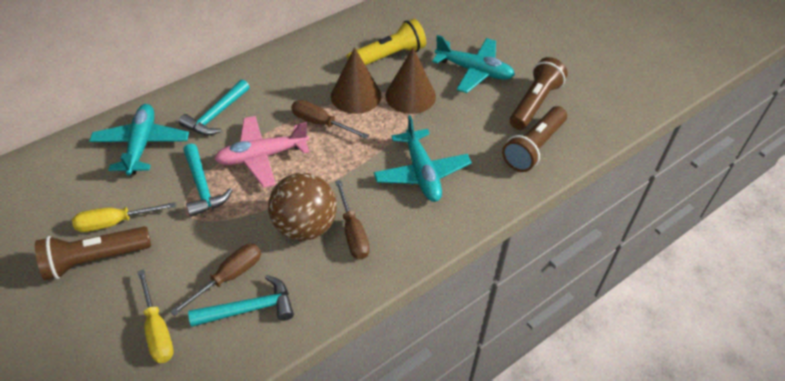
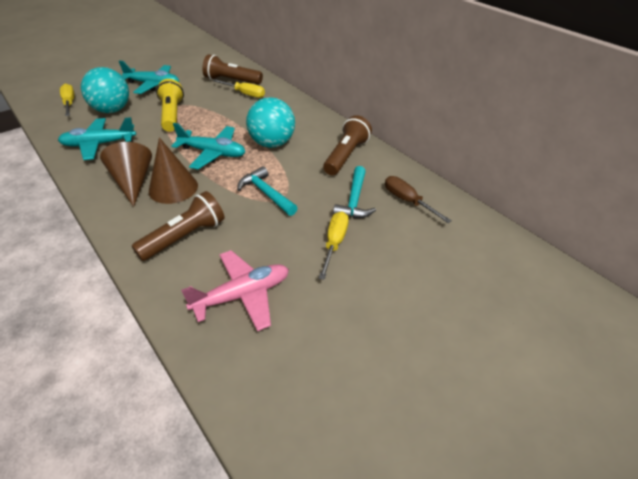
brown ball: 1 -> 0
brown screwdriver: 3 -> 1
turquoise ball: 0 -> 2
turquoise hammer: 3 -> 2
yellow screwdriver: 2 -> 3

